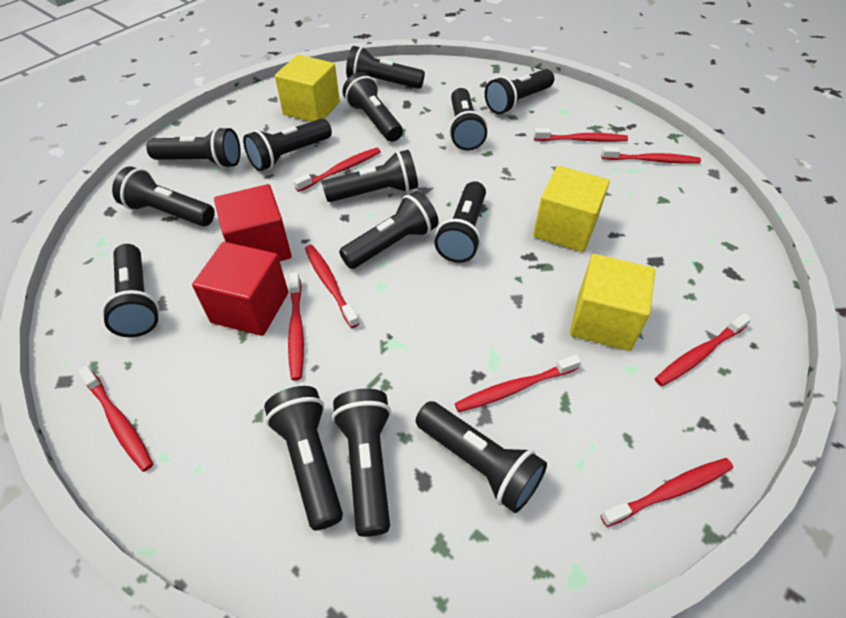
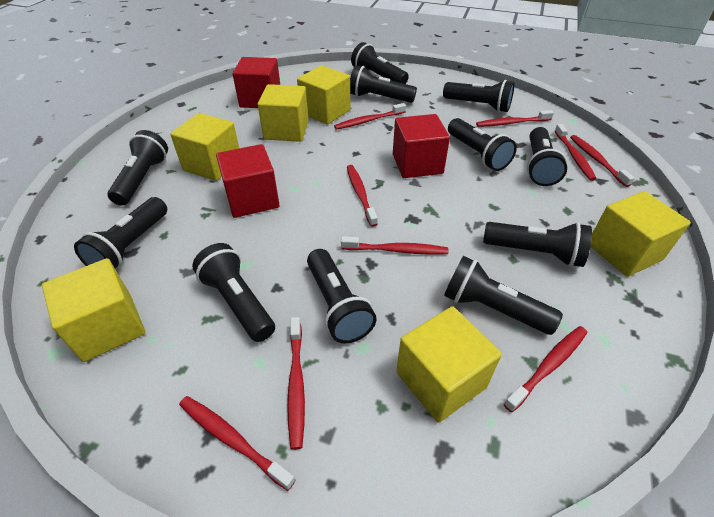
black flashlight: 14 -> 11
red cube: 2 -> 3
yellow cube: 3 -> 6

